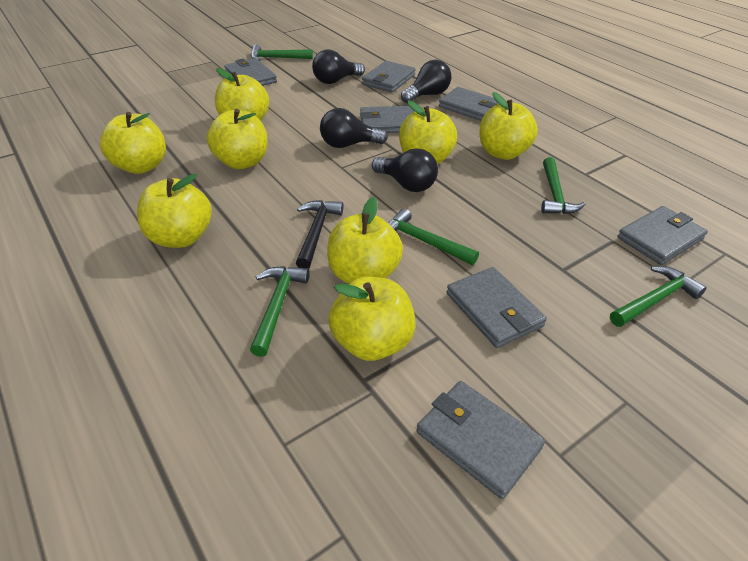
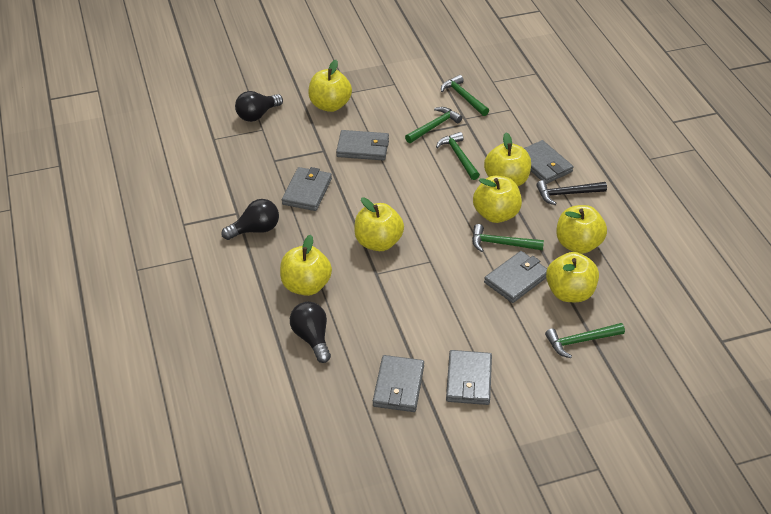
black light bulb: 4 -> 3
grey wallet: 7 -> 6
yellow apple: 8 -> 7

